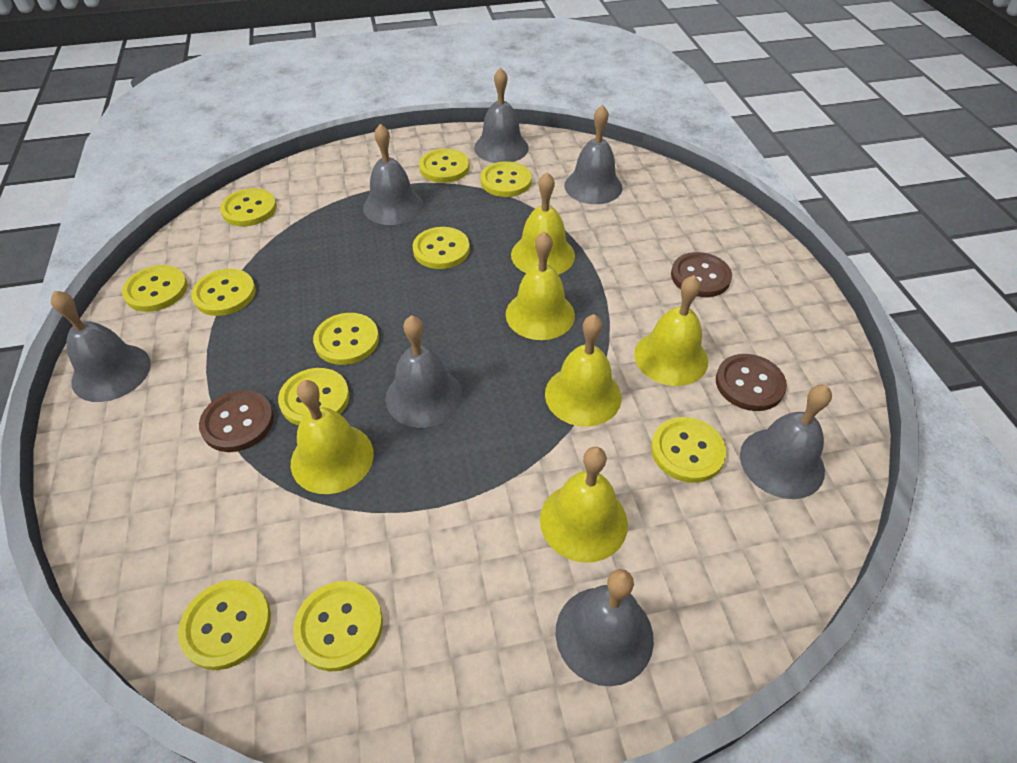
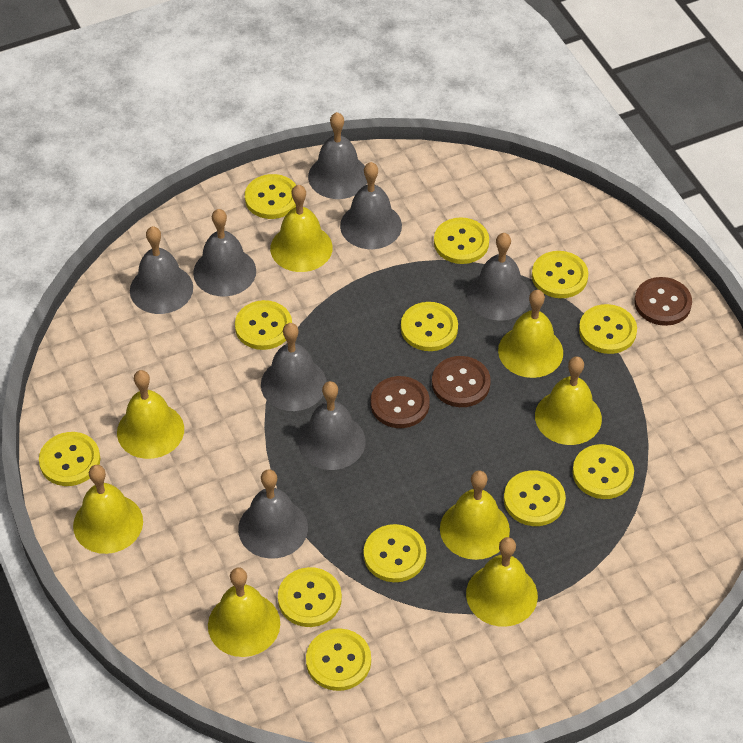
grey bell: 7 -> 8
yellow bell: 6 -> 8
yellow button: 11 -> 12

